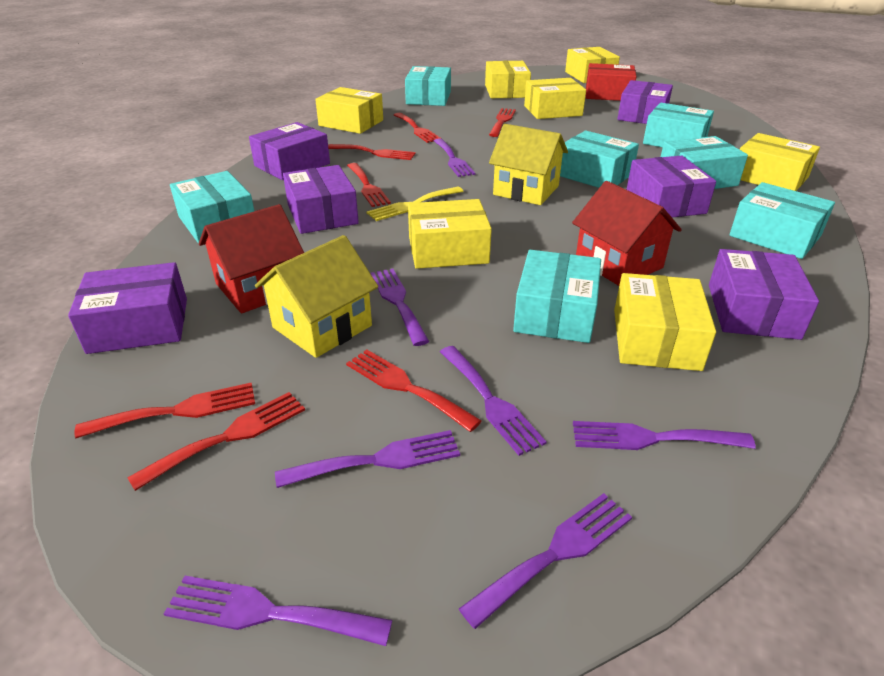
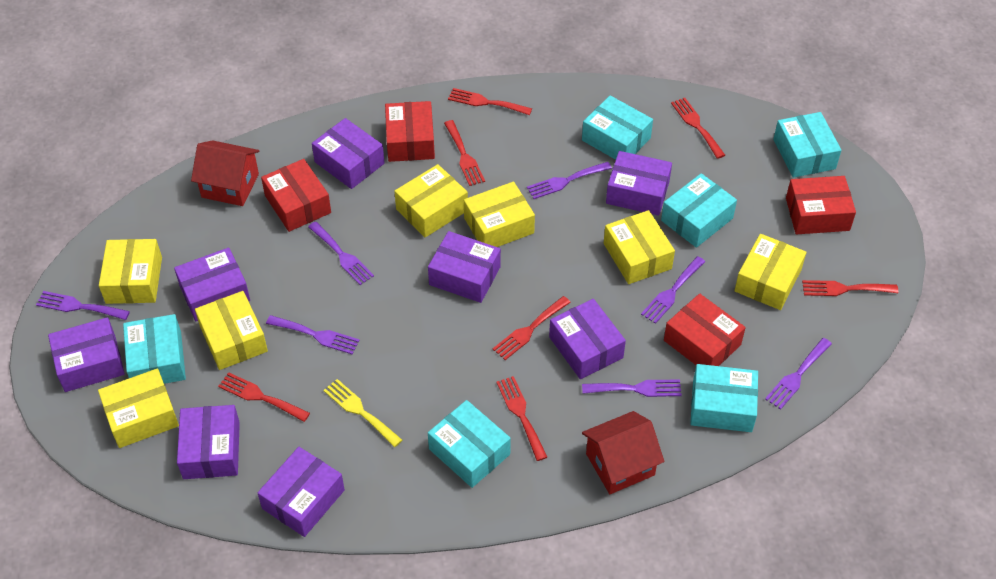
purple box: 6 -> 8
red box: 1 -> 4
turquoise box: 7 -> 6
yellow house: 2 -> 0

